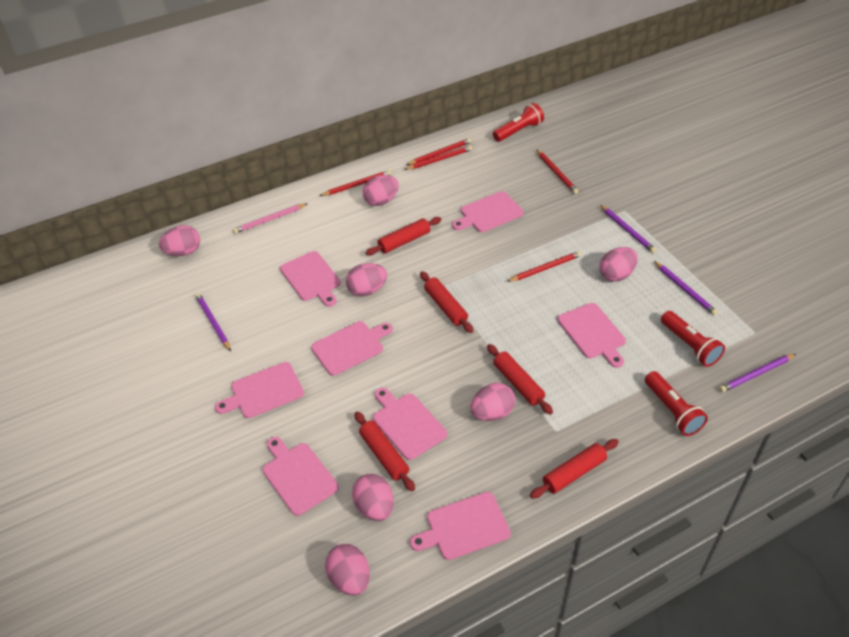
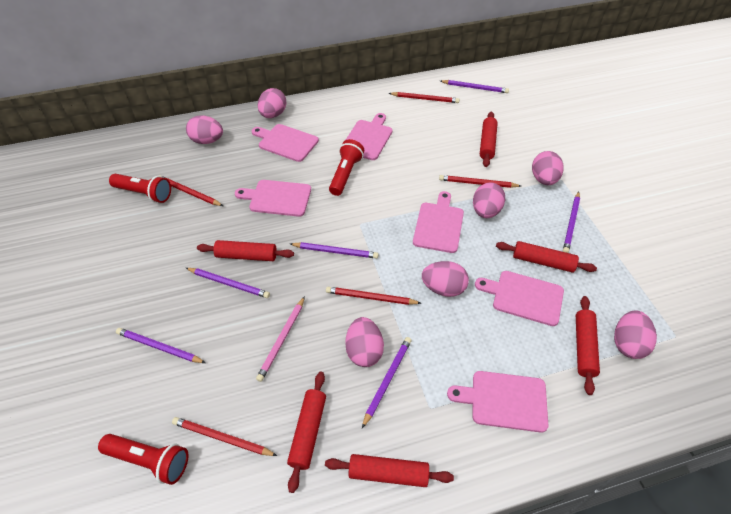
pink cutting board: 8 -> 6
purple pencil: 4 -> 6
red rolling pin: 5 -> 6

